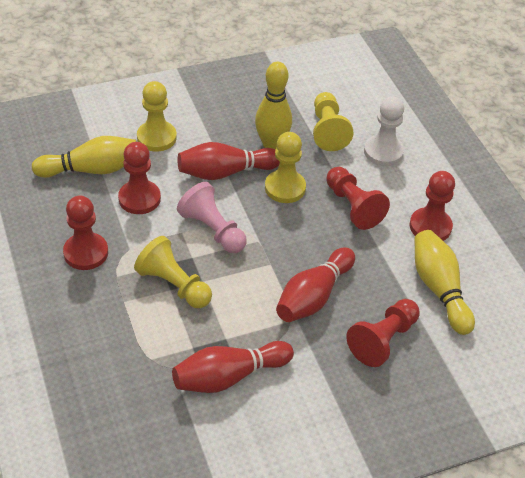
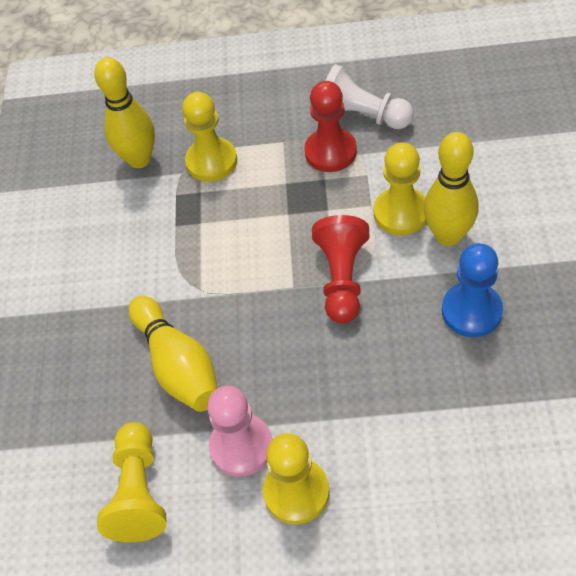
blue pawn: 0 -> 1
red bowling pin: 3 -> 0
red pawn: 5 -> 2

